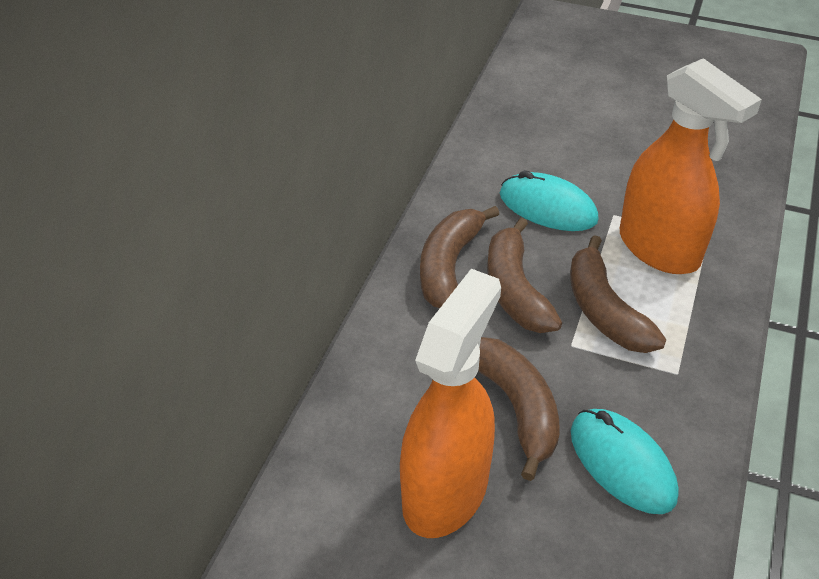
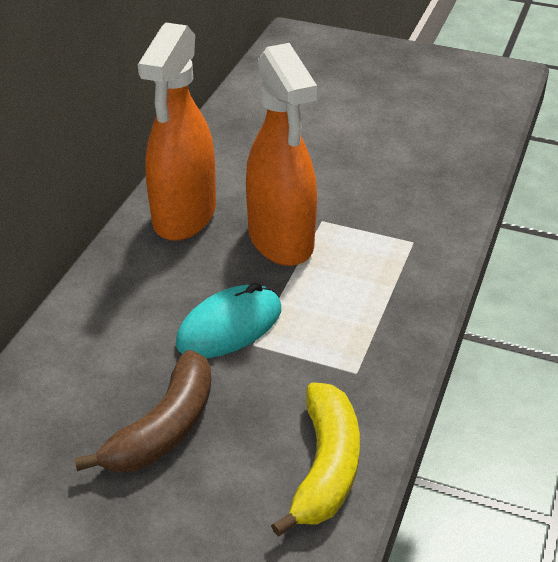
brown banana: 4 -> 1
turquoise mouse: 2 -> 1
yellow banana: 0 -> 1

